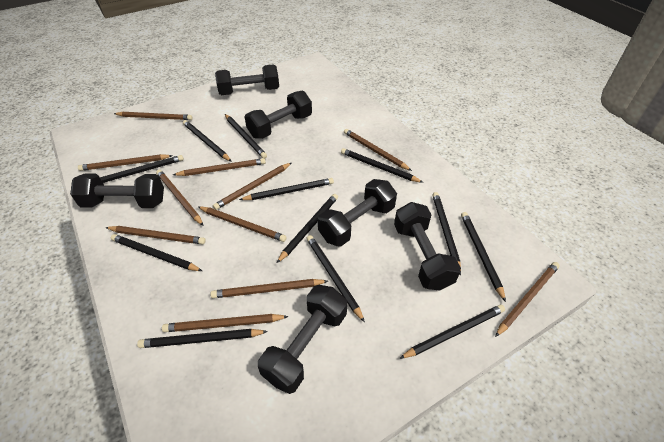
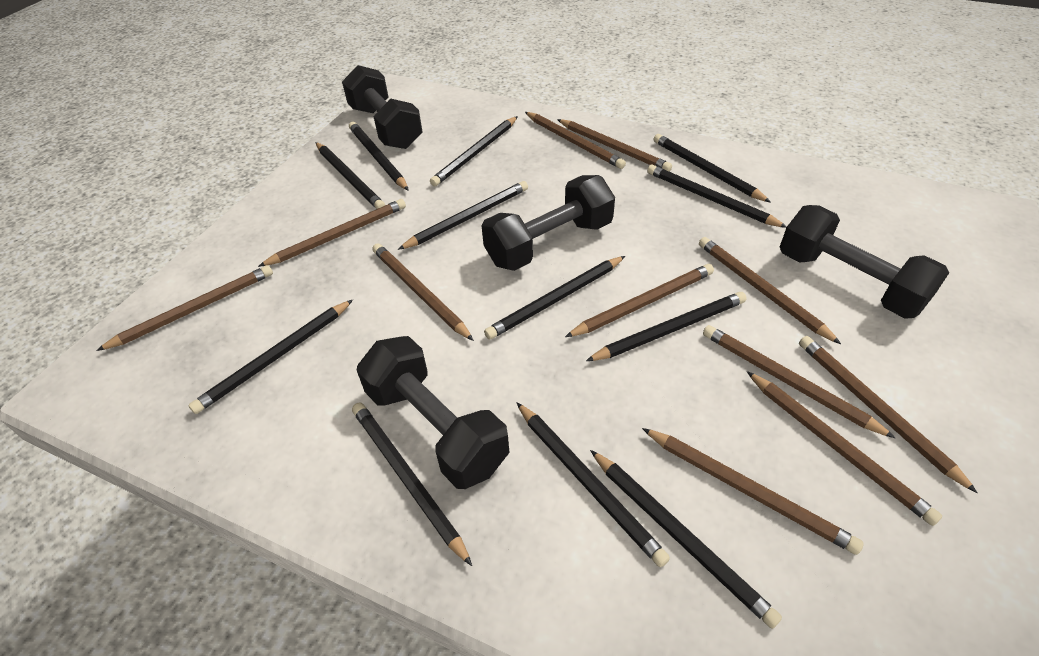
black dumbbell: 6 -> 4

